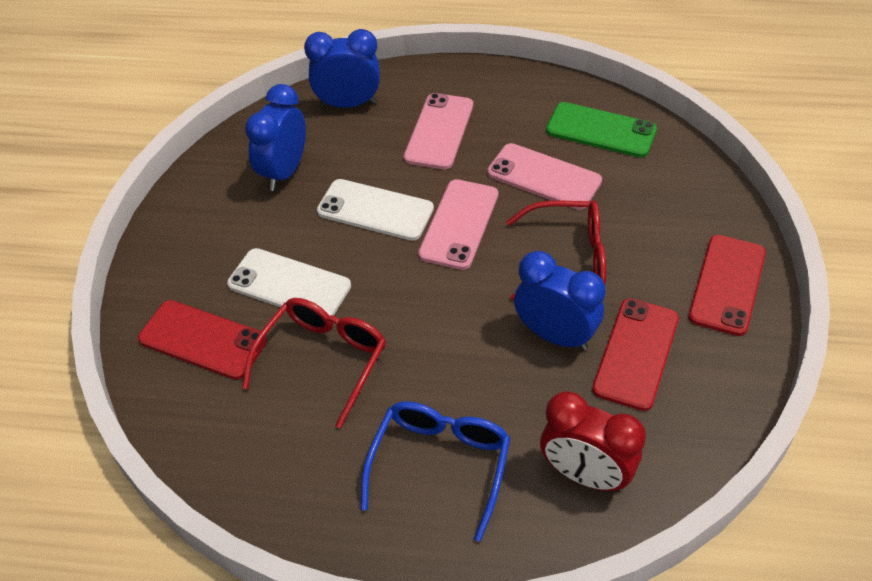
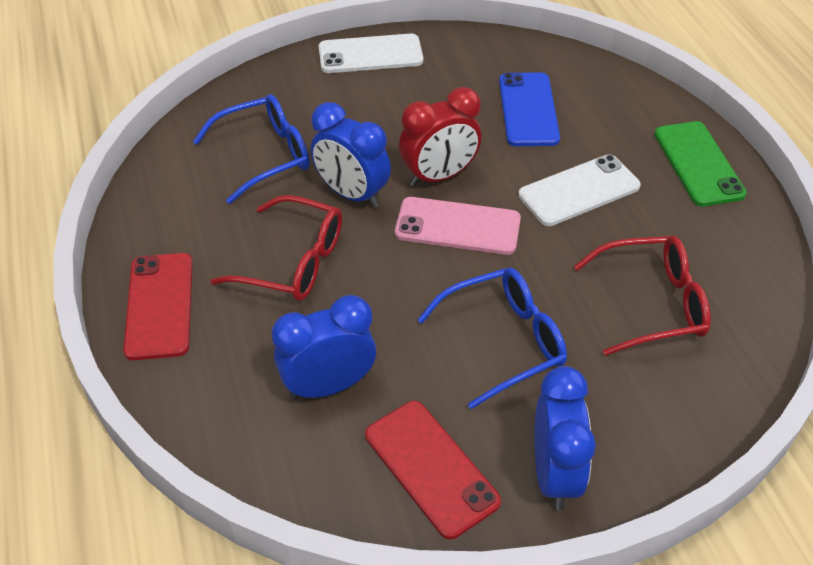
blue glasses: 1 -> 2
blue phone: 0 -> 1
pink phone: 3 -> 1
red phone: 3 -> 2

